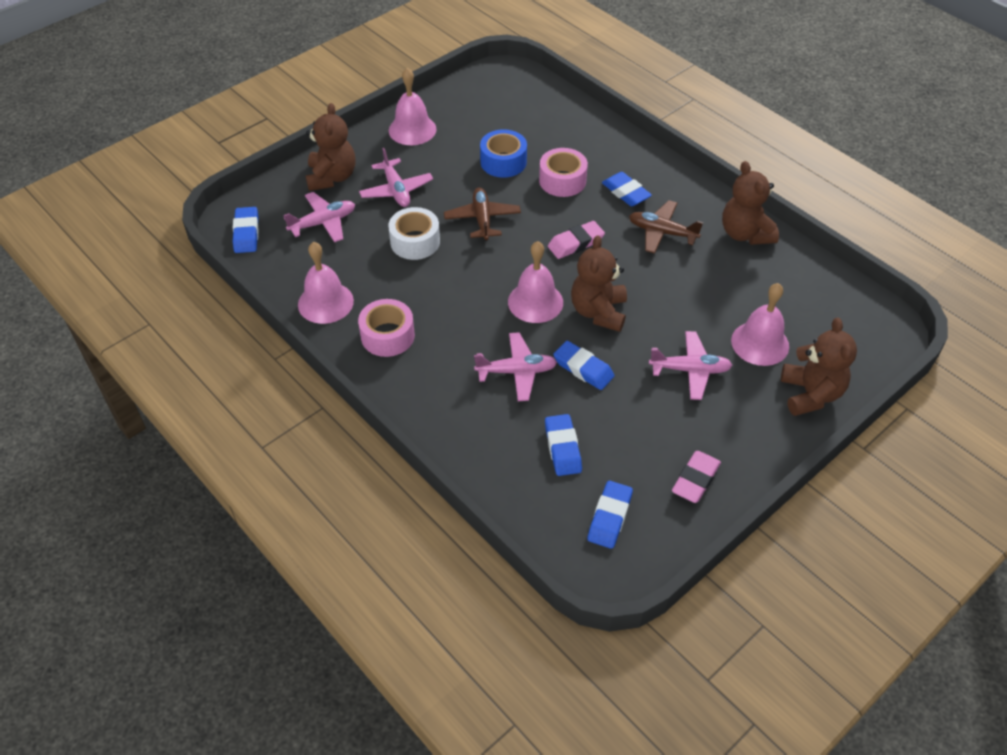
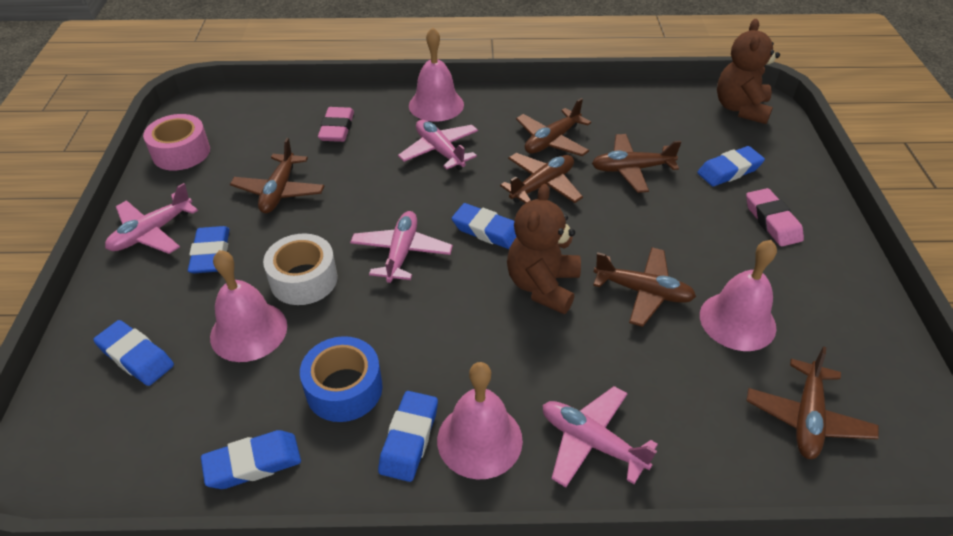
blue eraser: 5 -> 6
brown plane: 2 -> 6
brown teddy bear: 4 -> 2
pink tape: 2 -> 1

